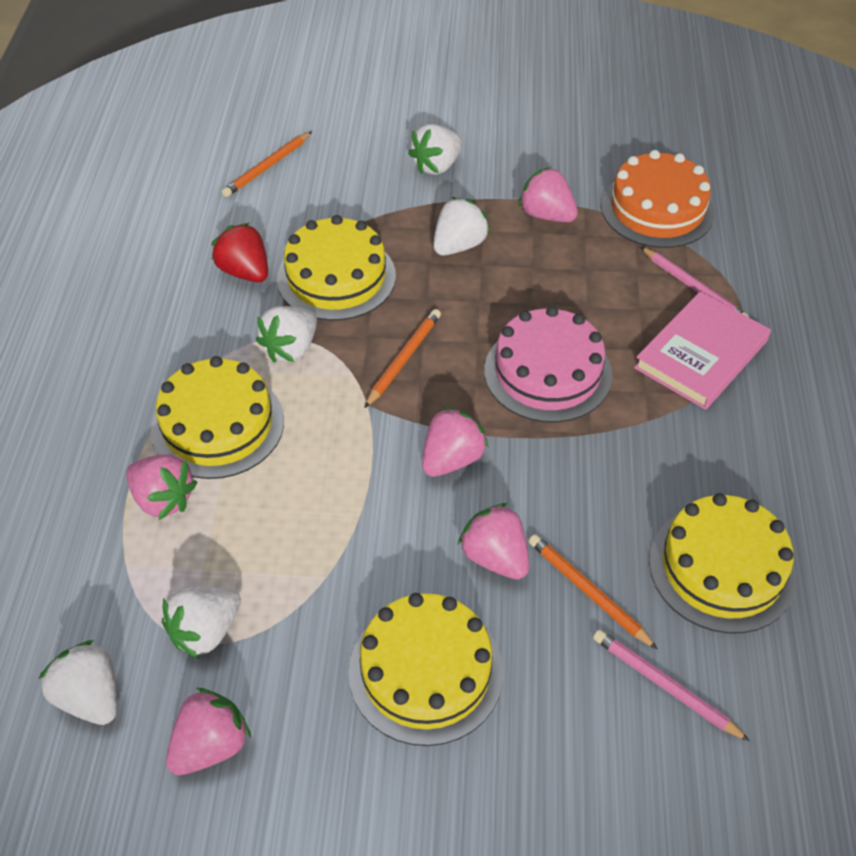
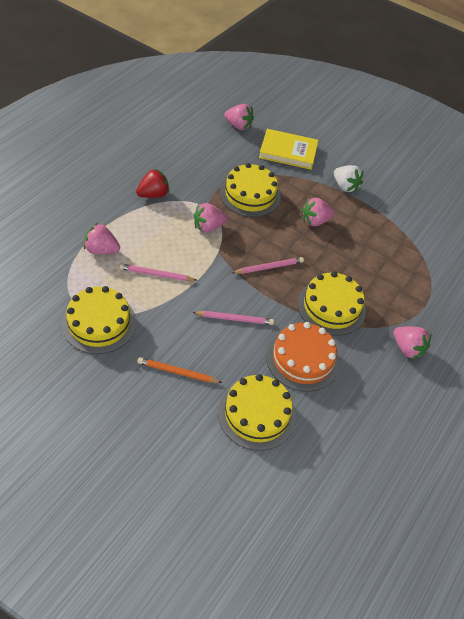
orange pencil: 3 -> 1
pink book: 1 -> 0
pink cake: 1 -> 0
pink pencil: 2 -> 3
white strawberry: 5 -> 1
yellow book: 0 -> 1

